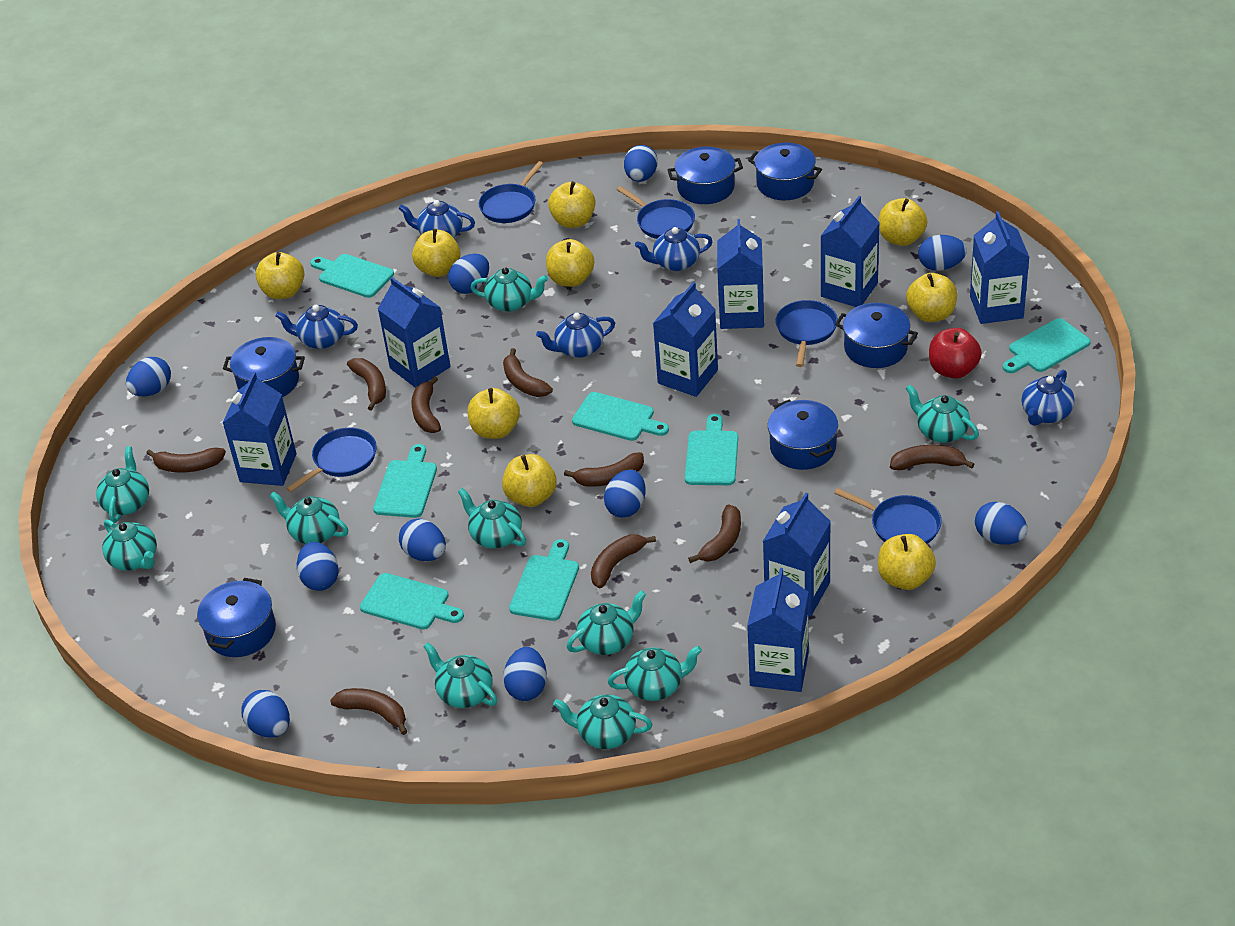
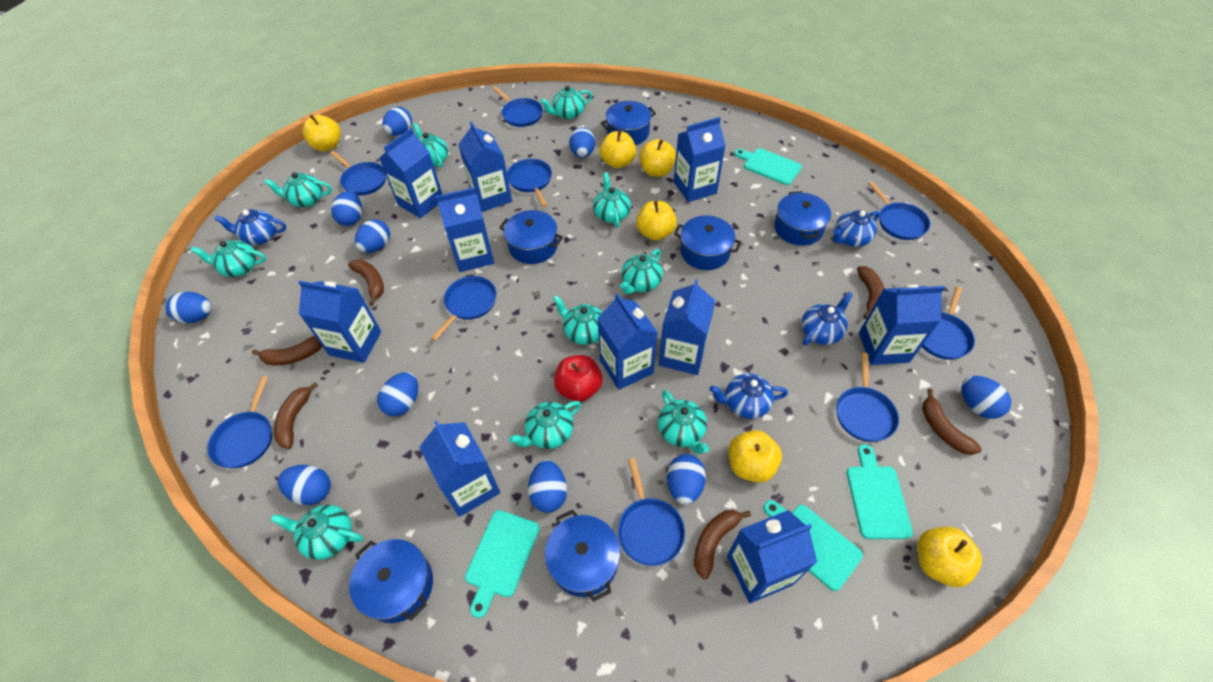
blue carton: 8 -> 10
blue pan: 5 -> 9
blue teapot: 5 -> 4
brown banana: 9 -> 6
turquoise cutting board: 7 -> 4
yellow apple: 9 -> 6

